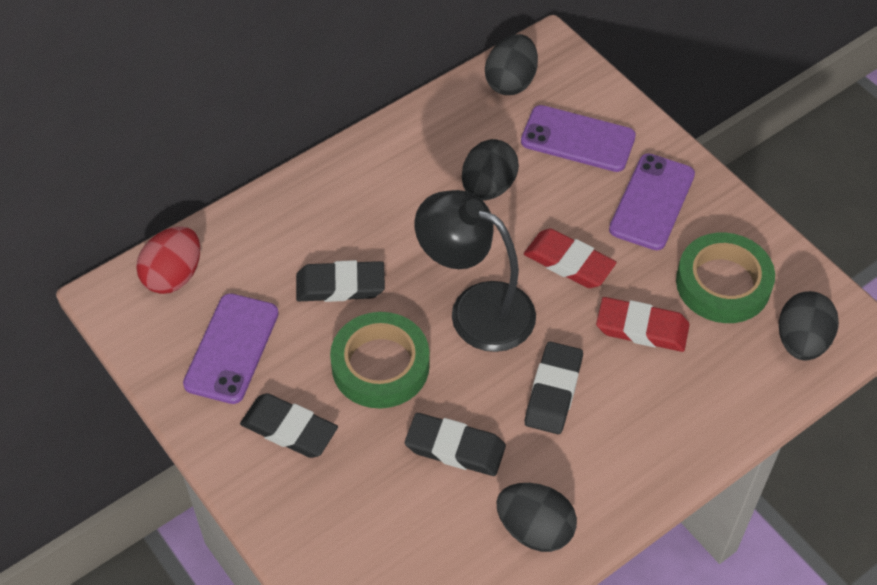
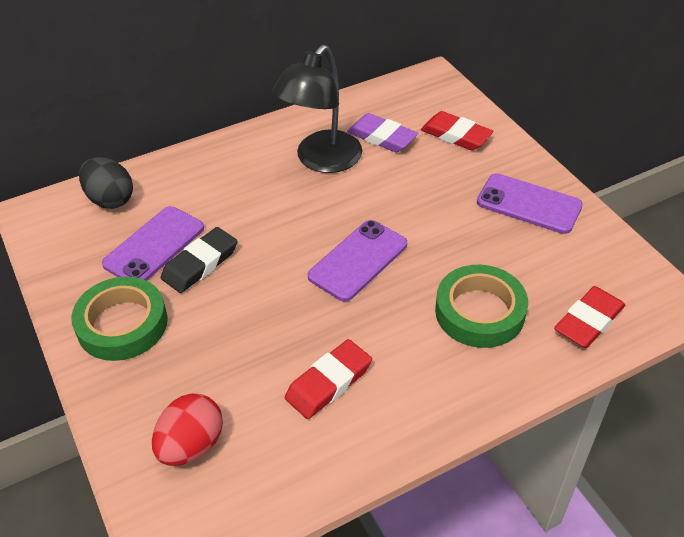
black egg: 4 -> 1
black eraser: 4 -> 1
purple eraser: 0 -> 1
red eraser: 2 -> 3

